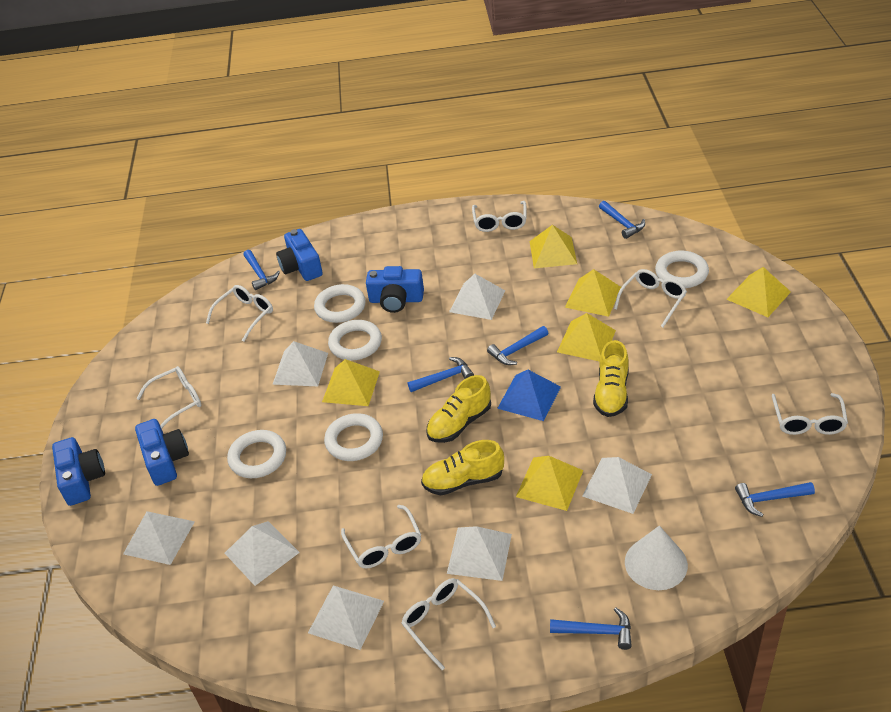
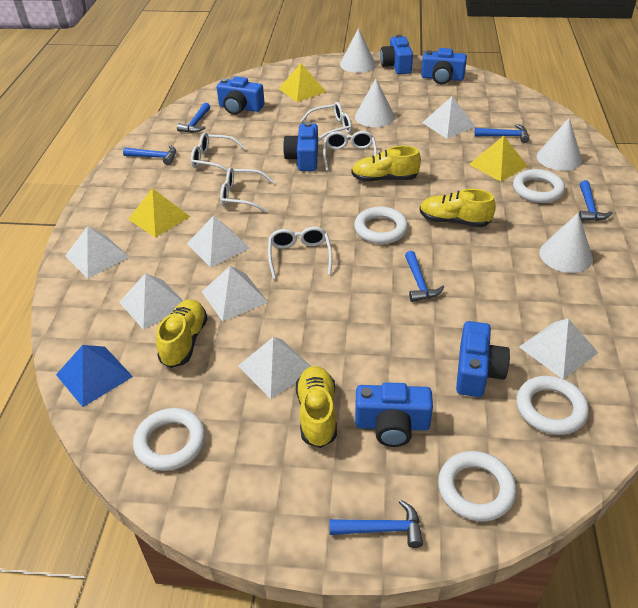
blue camera: 4 -> 6
white cone: 1 -> 4
white glasses: 7 -> 5
yellow pyramid: 6 -> 3
yellow shoe: 3 -> 4

